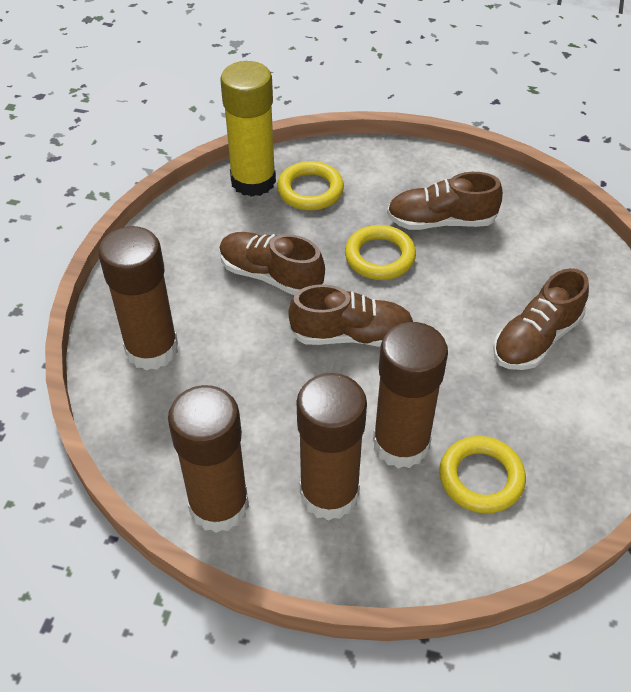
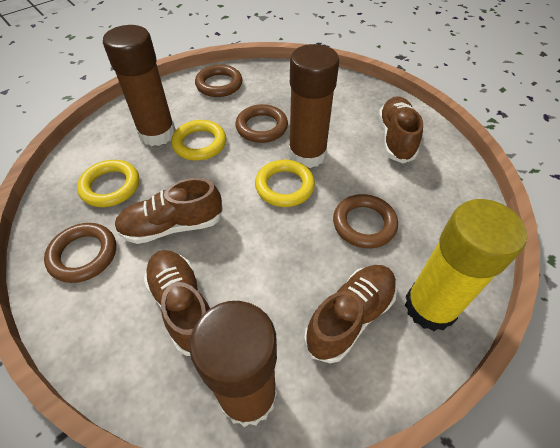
brown glue stick: 4 -> 3
brown ring: 0 -> 4

